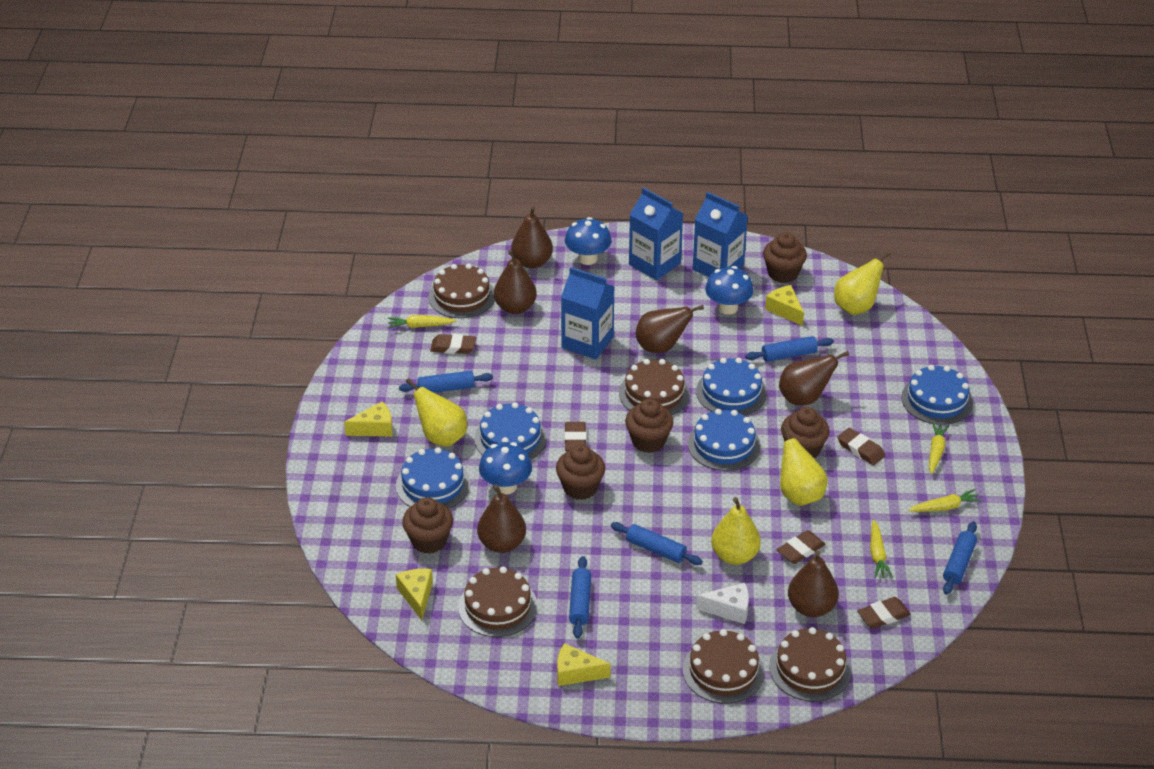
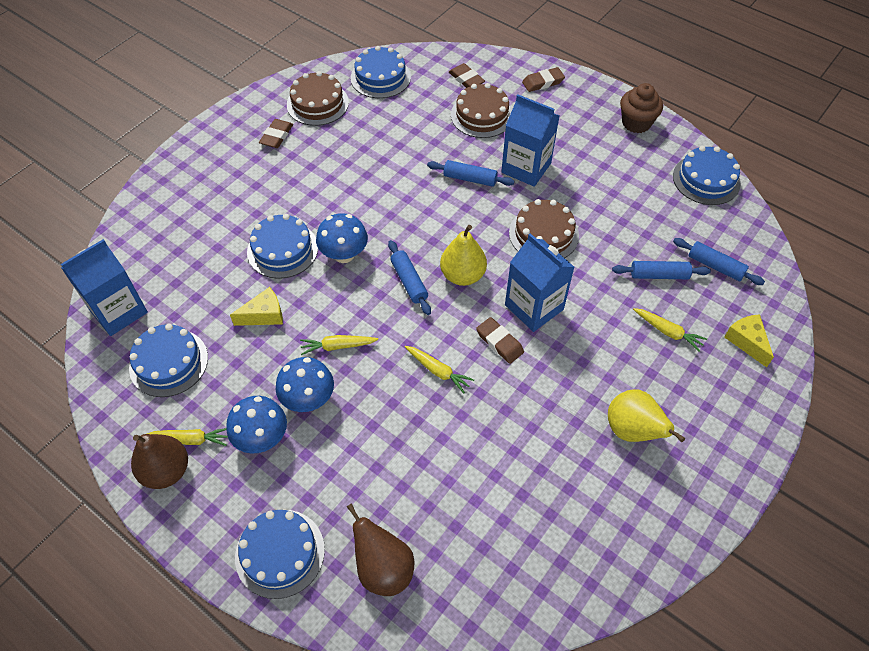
blue rolling pin: 5 -> 4
brown cake: 5 -> 3
brown cupcake: 5 -> 1
brown eraser: 5 -> 4
brown pear: 6 -> 2
white cheese: 1 -> 0
yellow cheese: 4 -> 2
yellow pear: 4 -> 2

